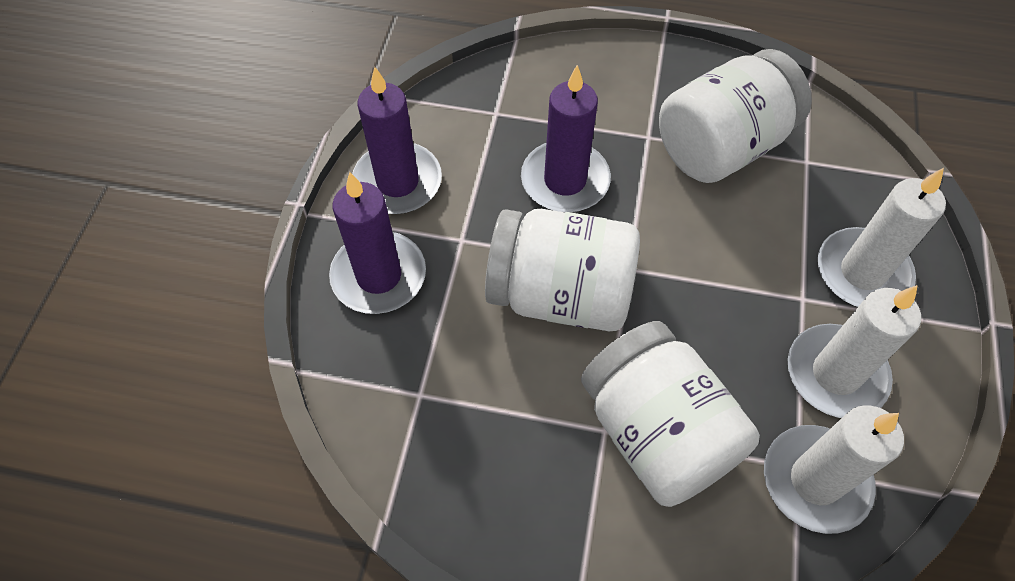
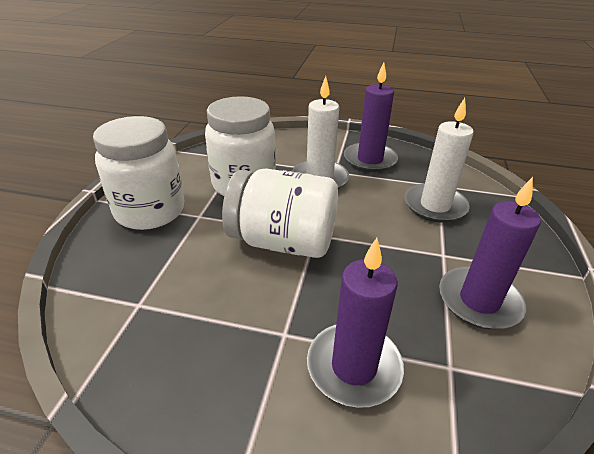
white candle: 3 -> 2

